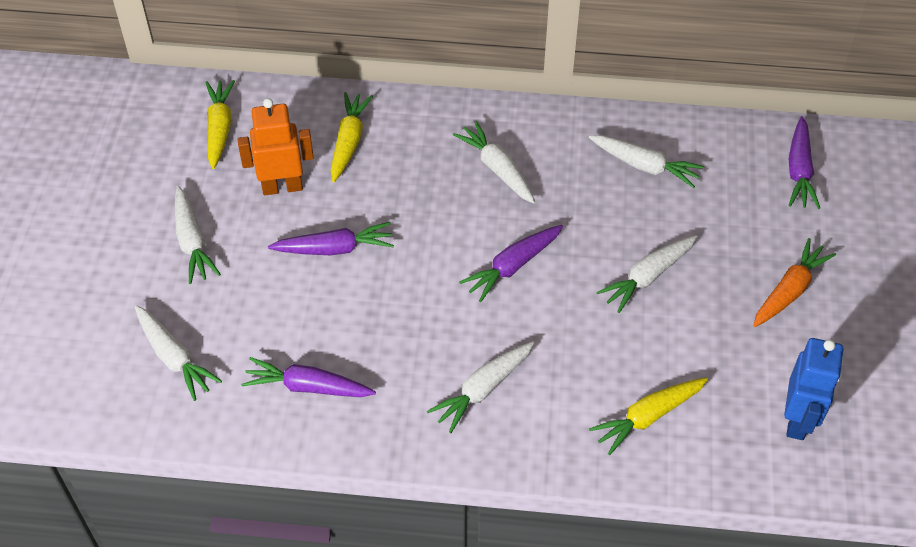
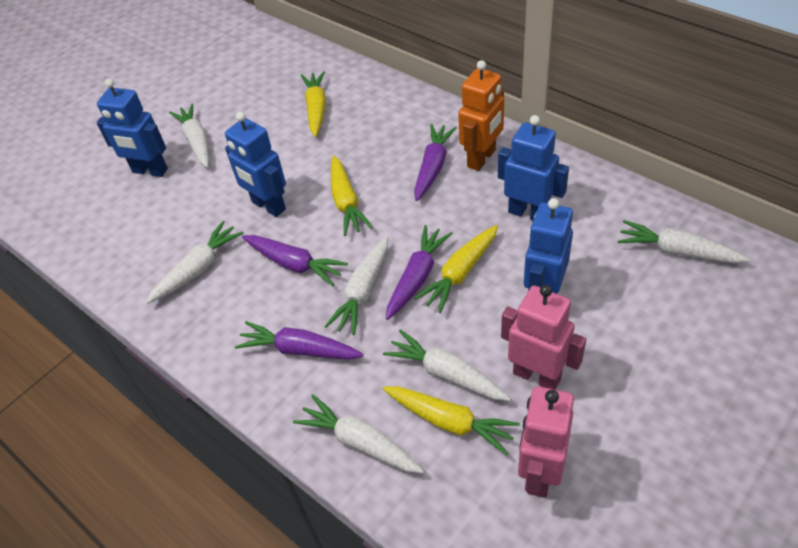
blue robot: 1 -> 4
orange carrot: 1 -> 0
pink robot: 0 -> 2
yellow carrot: 3 -> 4

